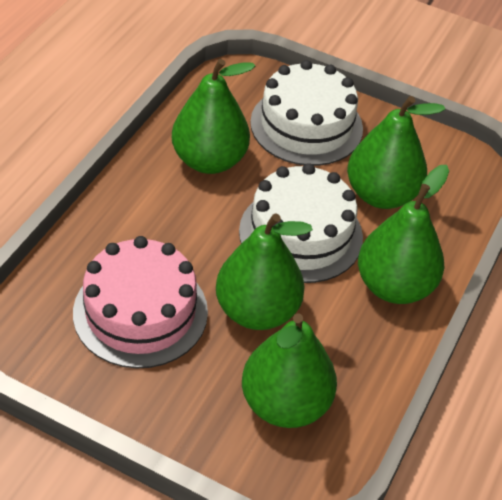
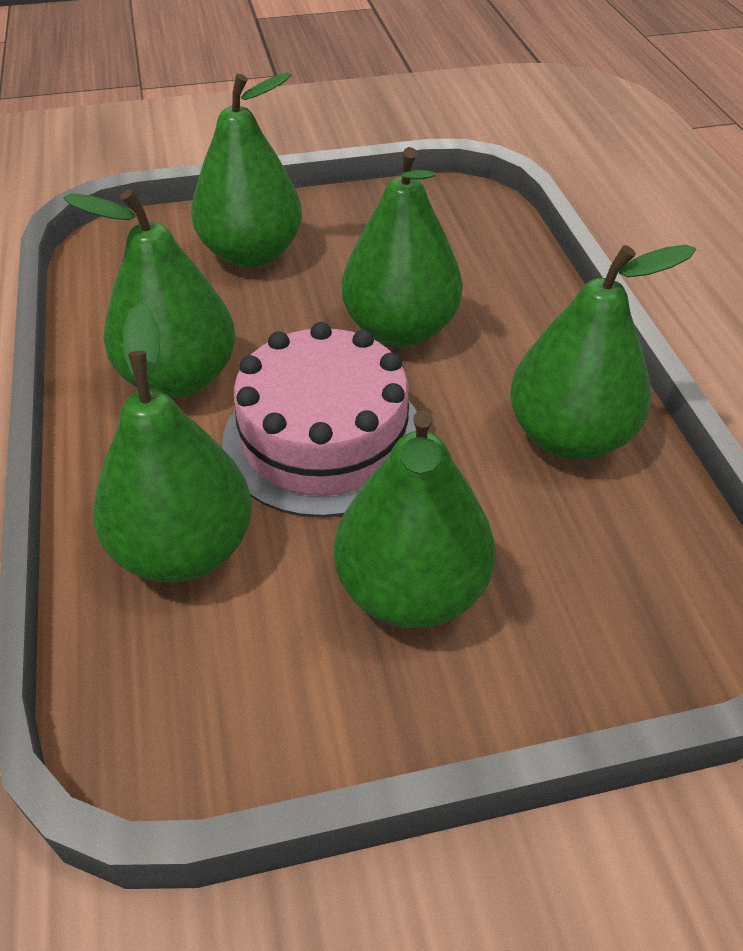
green pear: 5 -> 6
white cake: 2 -> 0

